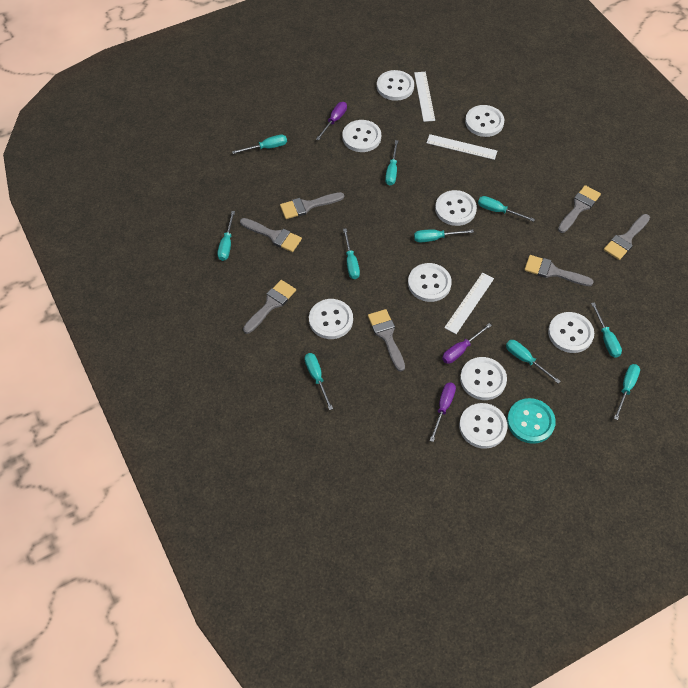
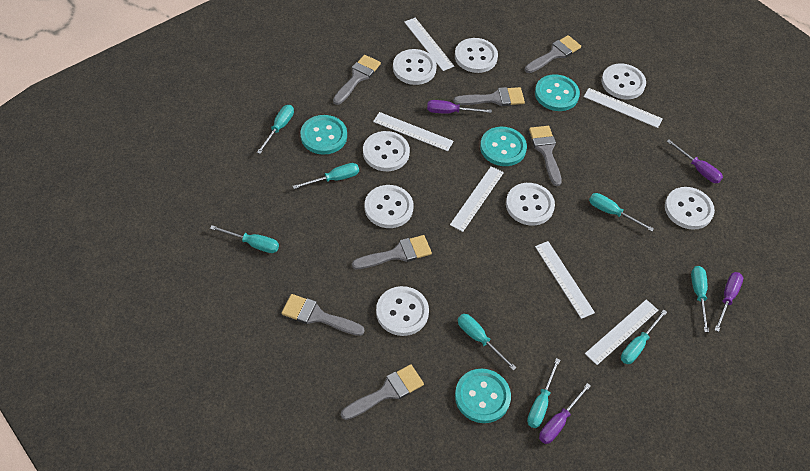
purple screwdriver: 3 -> 4
turquoise button: 1 -> 4
turquoise screwdriver: 10 -> 8
white button: 9 -> 8
white ruler: 3 -> 6

